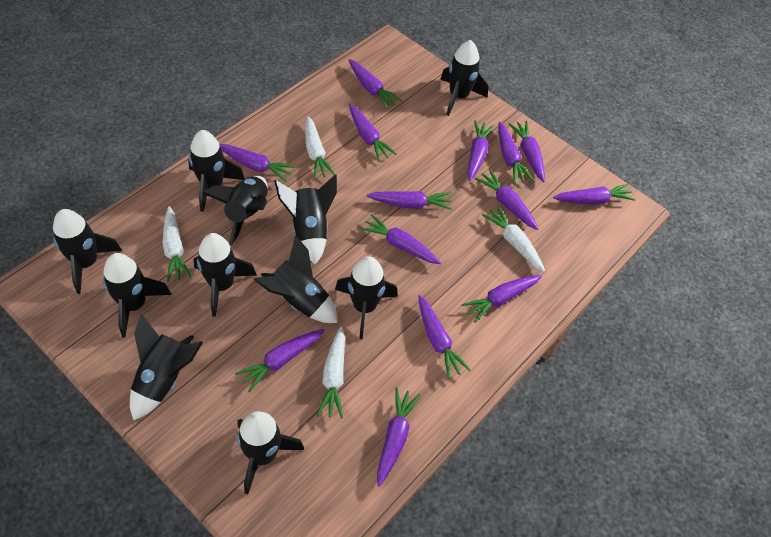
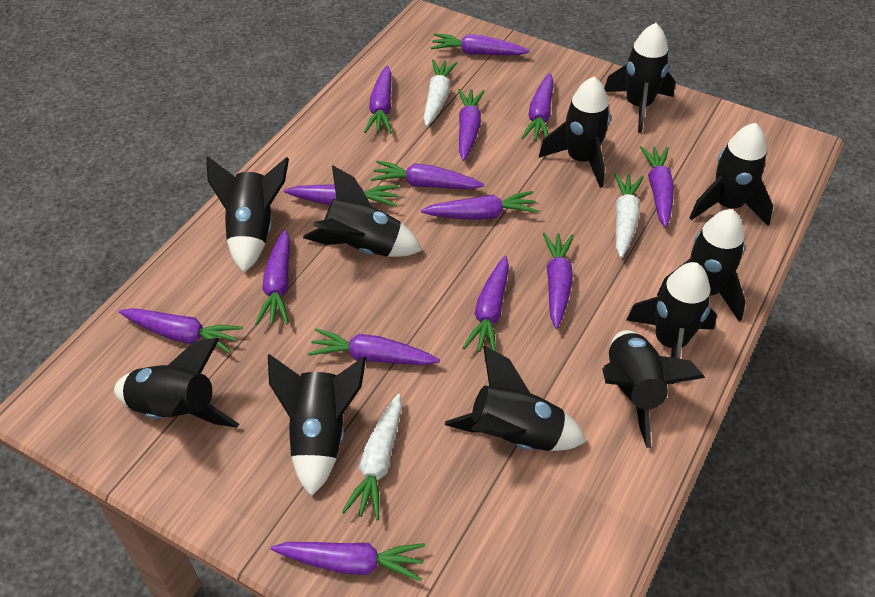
white carrot: 4 -> 3

